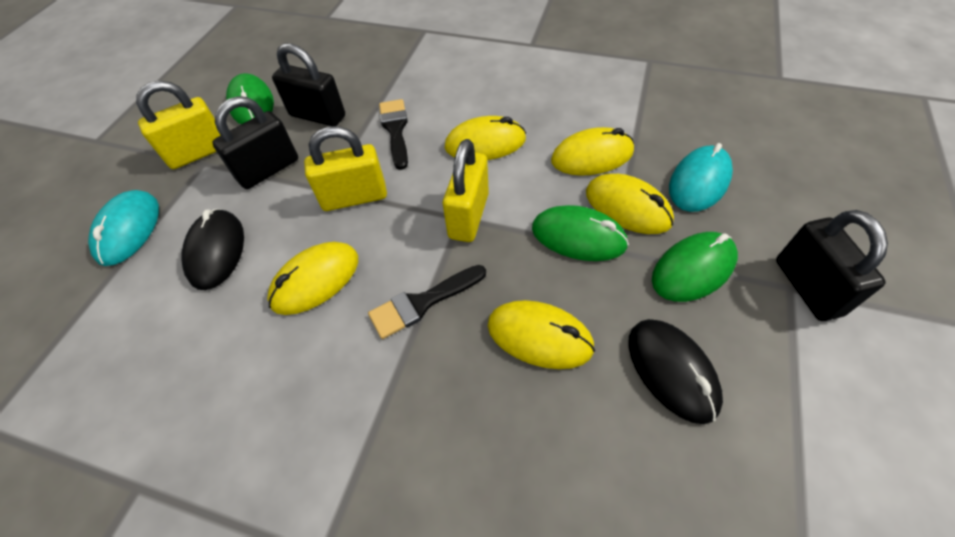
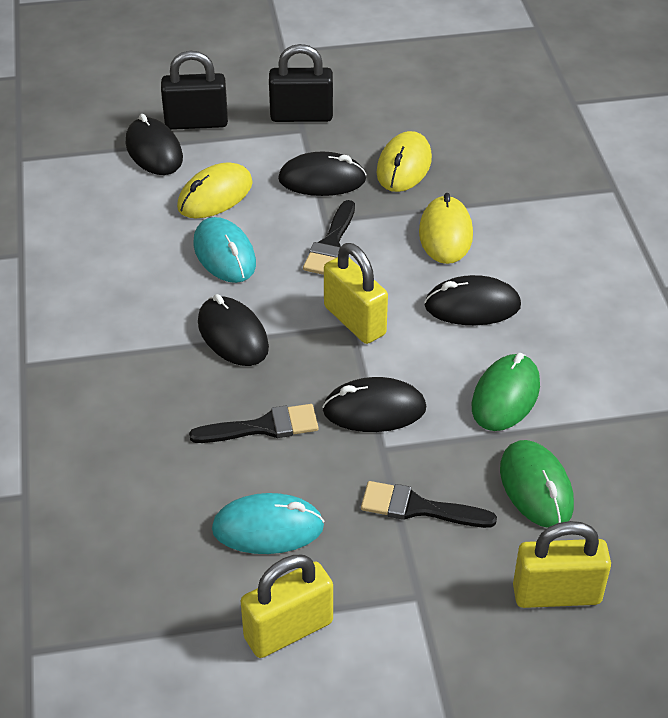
black brush: 2 -> 3
black mouse: 2 -> 5
black padlock: 3 -> 2
green mouse: 3 -> 2
yellow mouse: 5 -> 3

